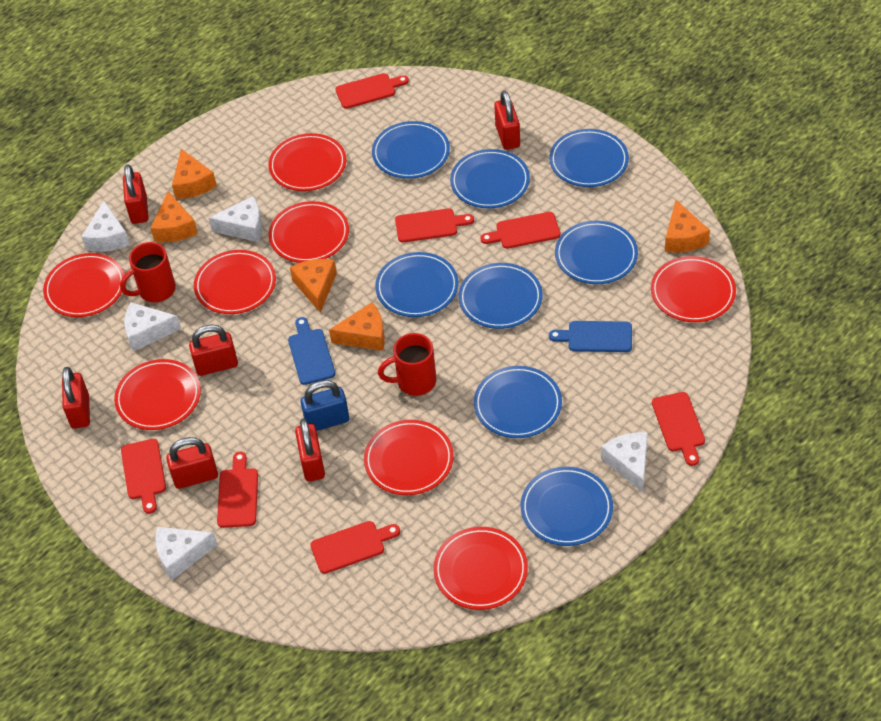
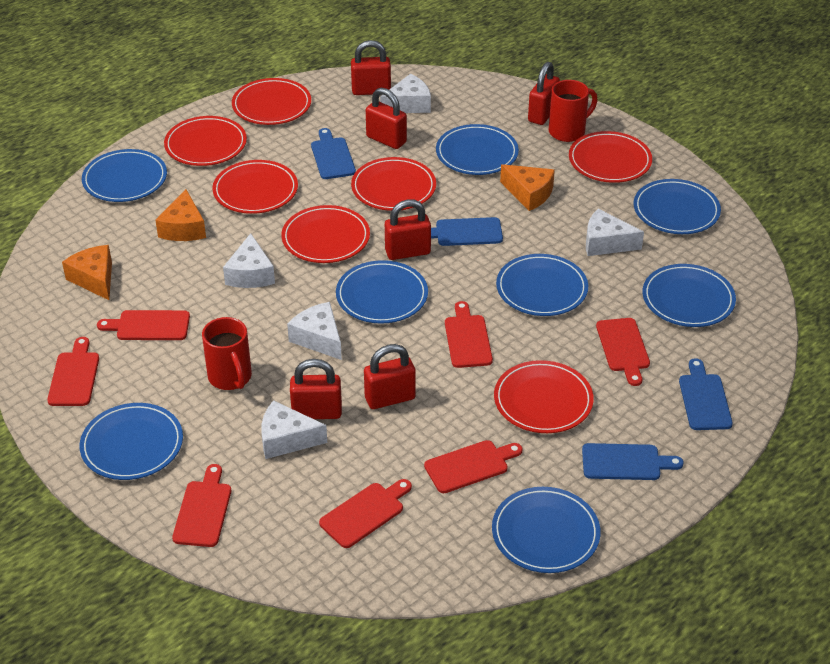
blue cutting board: 2 -> 4
blue padlock: 1 -> 0
orange cheese: 5 -> 3
red plate: 8 -> 7

